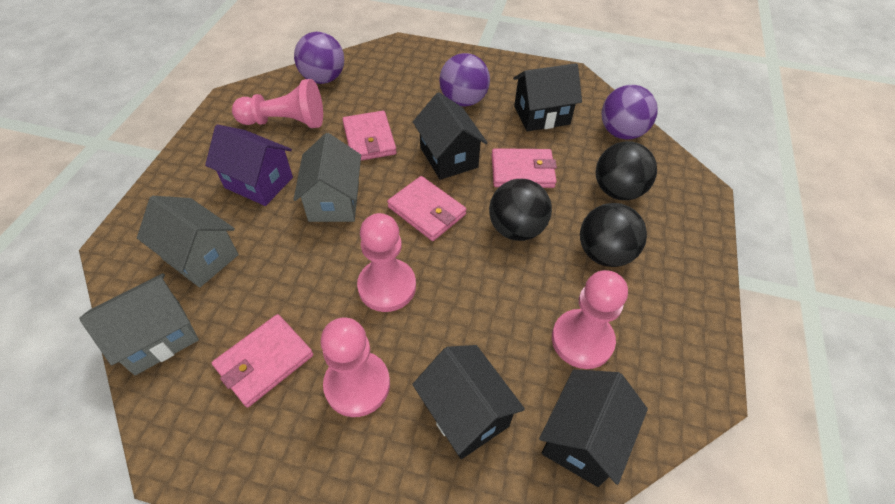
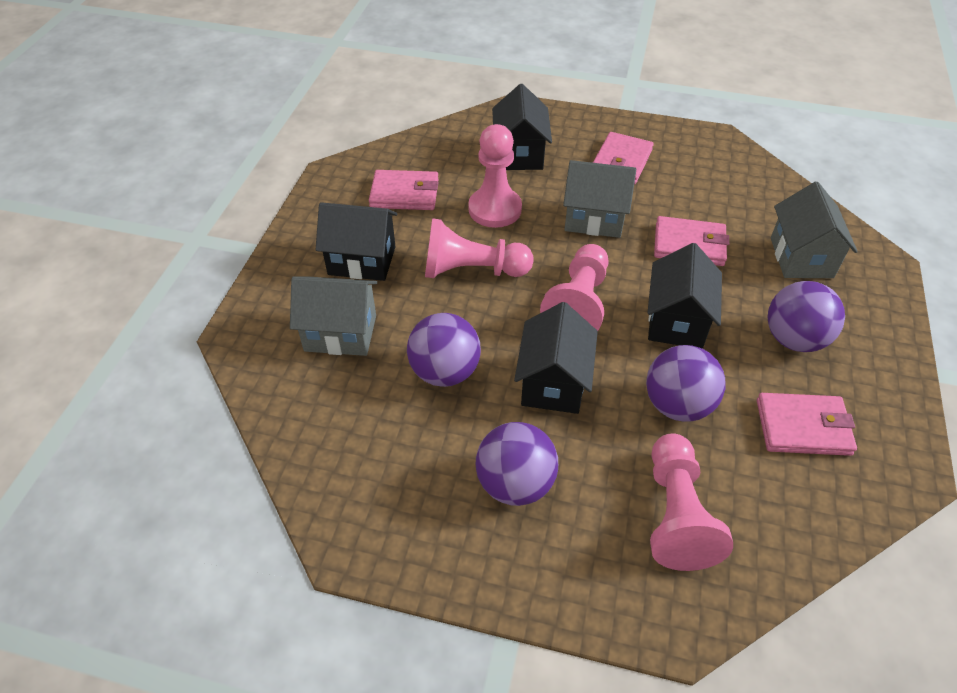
black ball: 3 -> 0
purple ball: 3 -> 4
purple house: 1 -> 0

